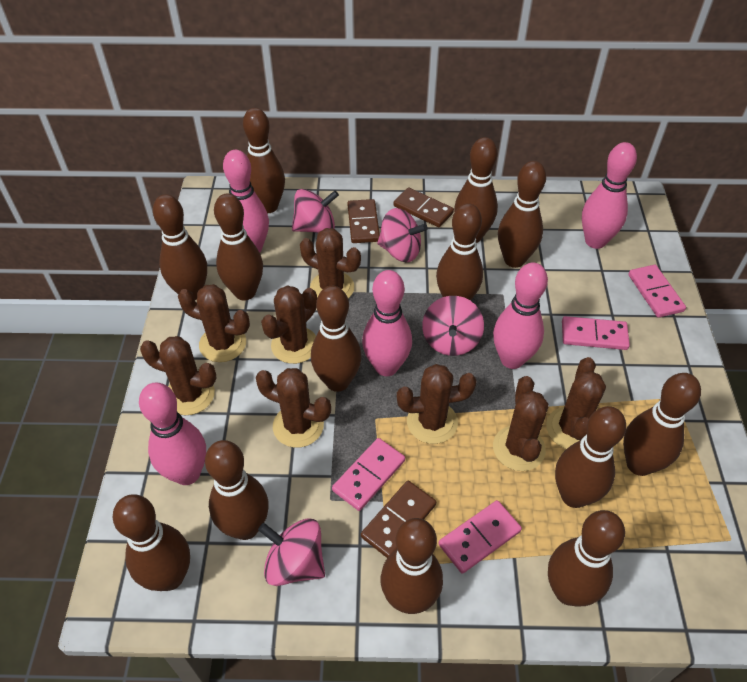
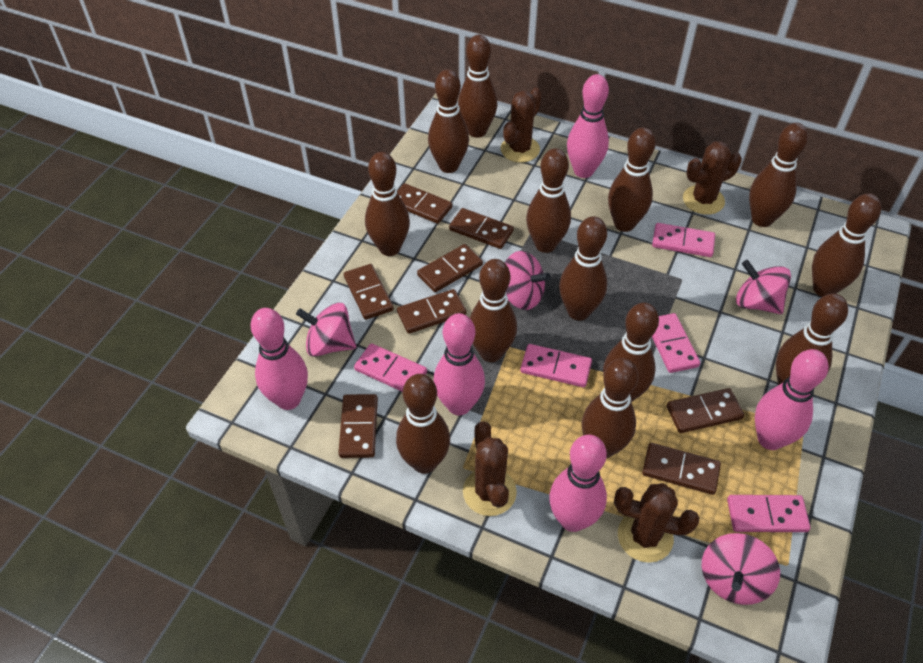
brown cactus: 8 -> 4
brown domino: 3 -> 8
pink domino: 4 -> 5

